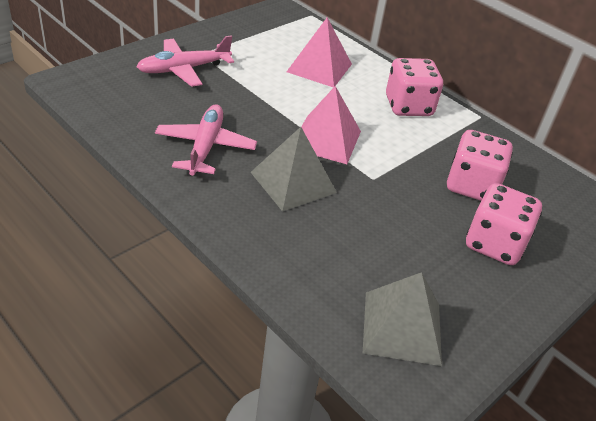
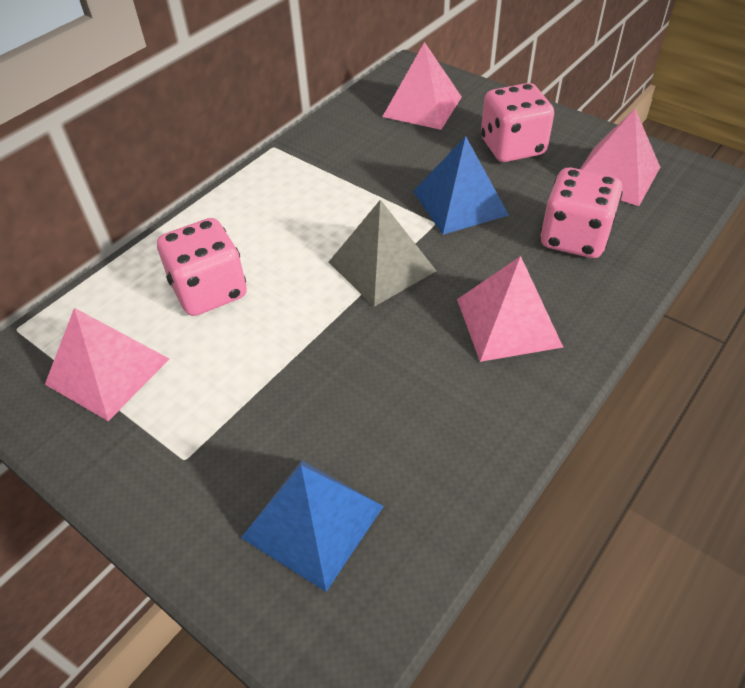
blue pyramid: 0 -> 2
grey pyramid: 2 -> 1
pink plane: 2 -> 0
pink pyramid: 2 -> 4

